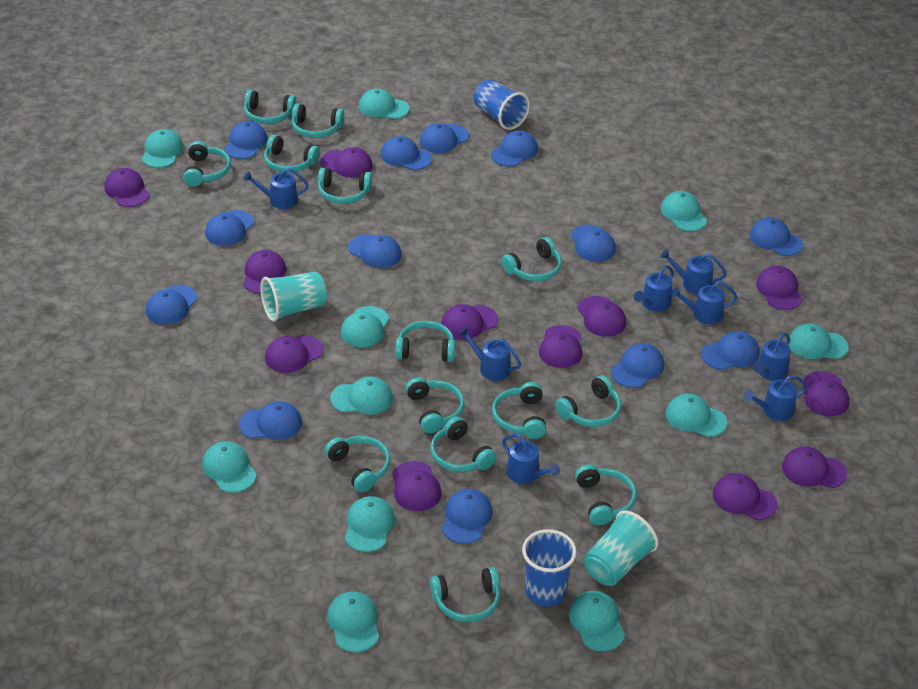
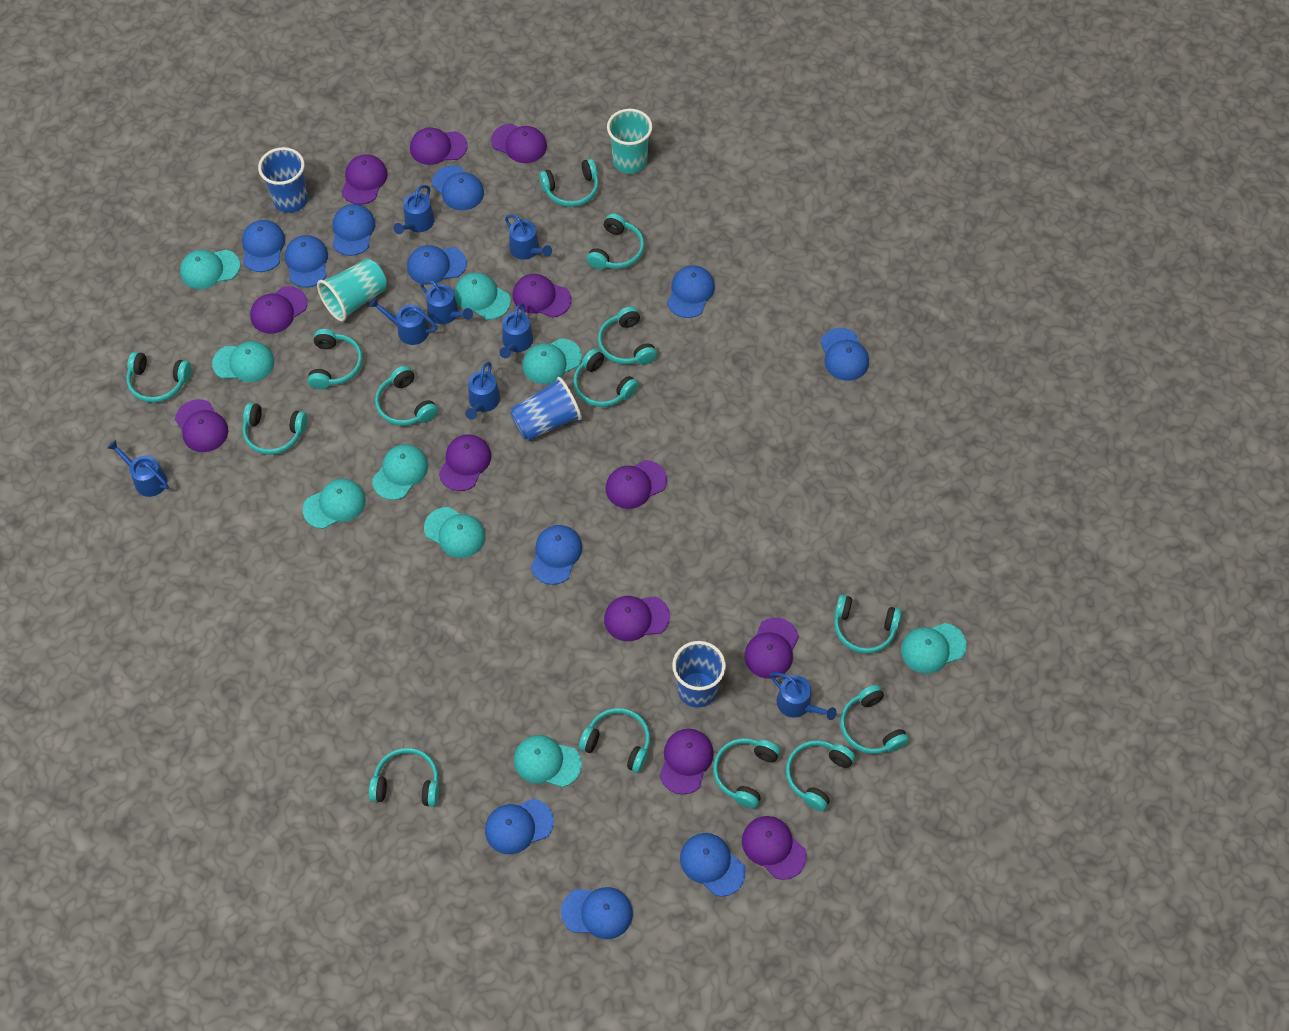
blue cap: 13 -> 11
blue cup: 2 -> 3
turquoise cap: 11 -> 9

